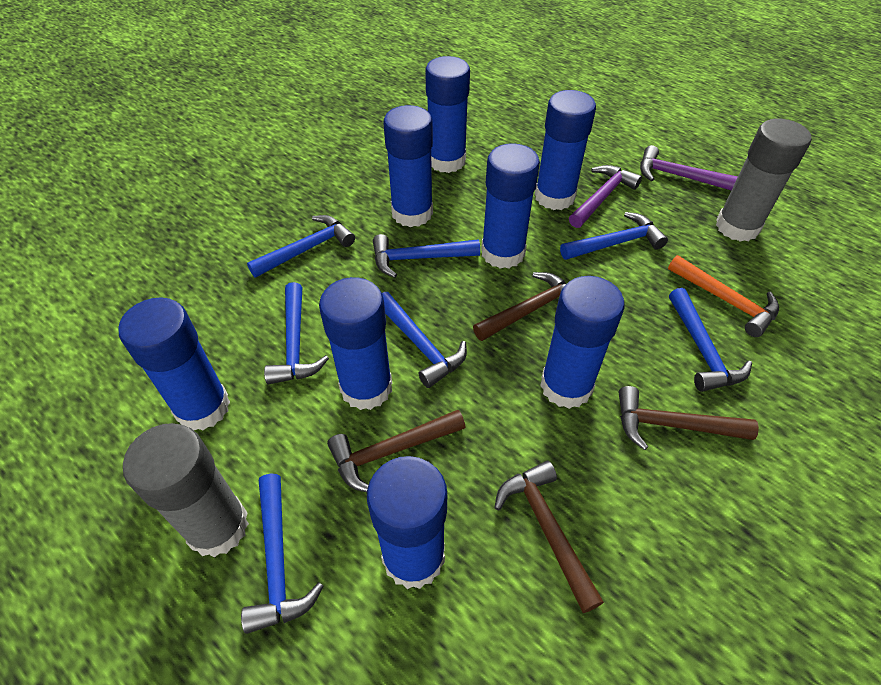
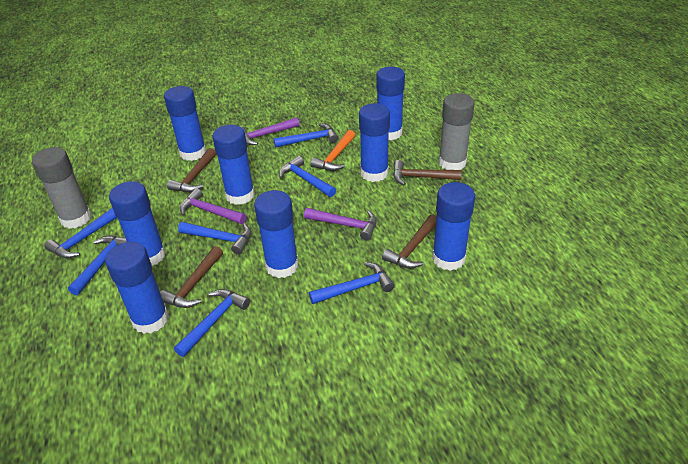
purple hammer: 2 -> 3

